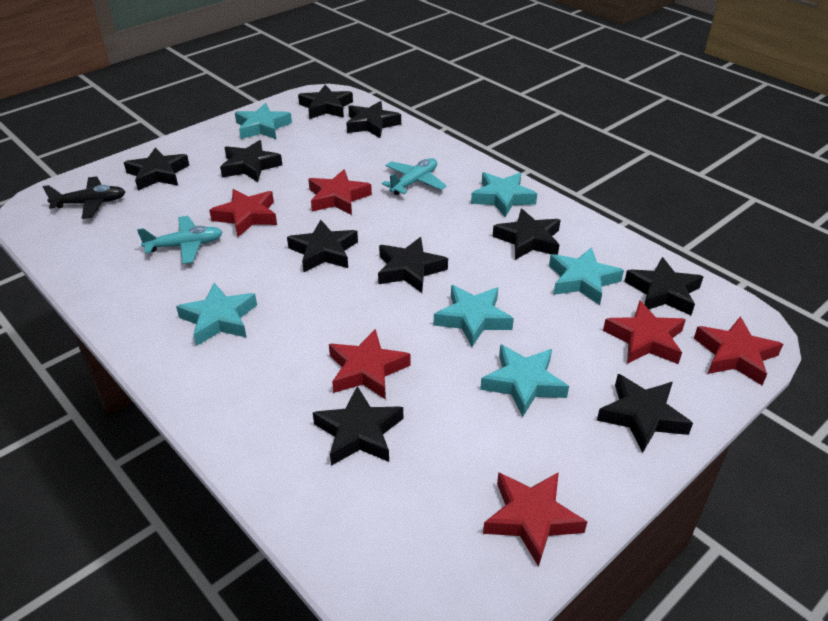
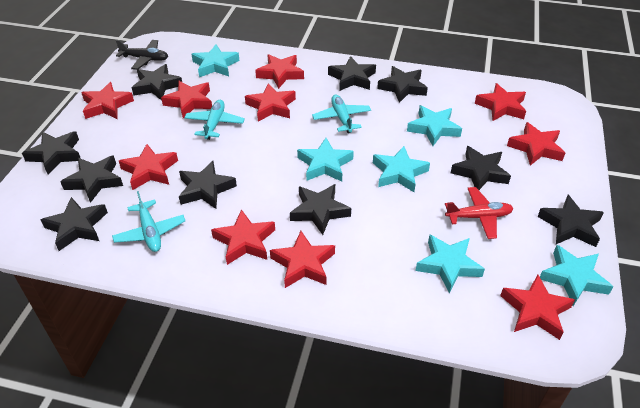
red plane: 0 -> 1
red star: 6 -> 10
turquoise plane: 2 -> 3

